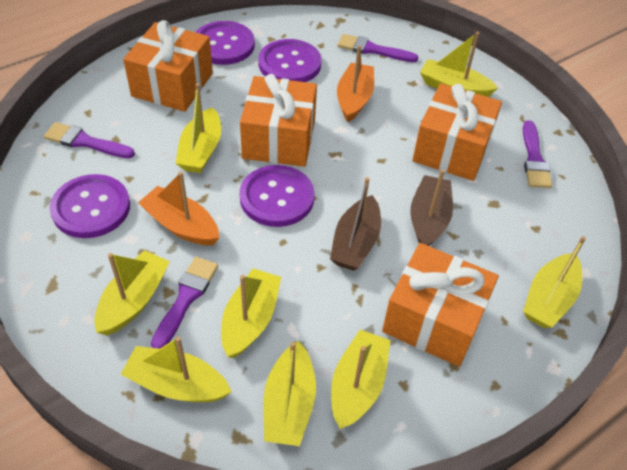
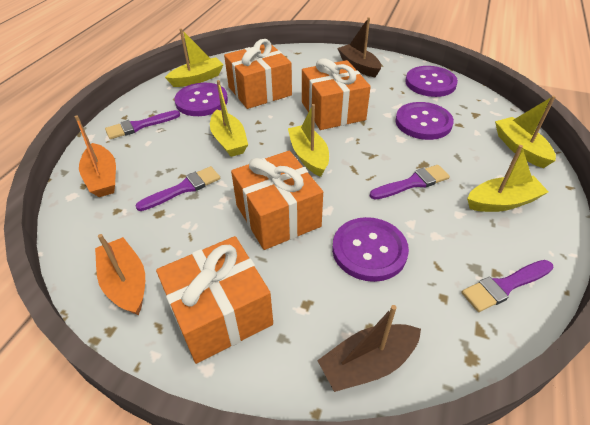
yellow boat: 8 -> 5

